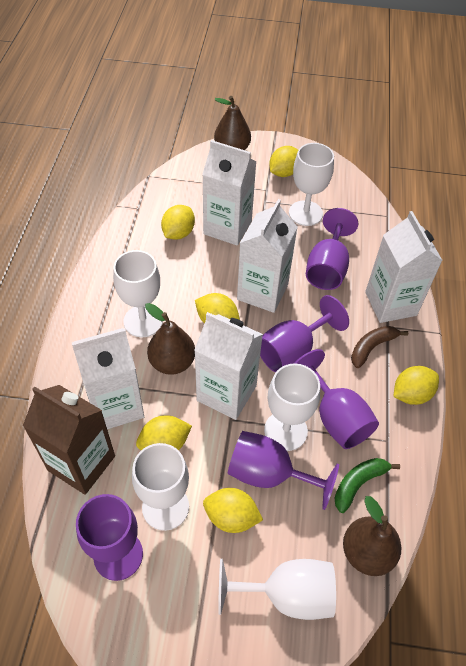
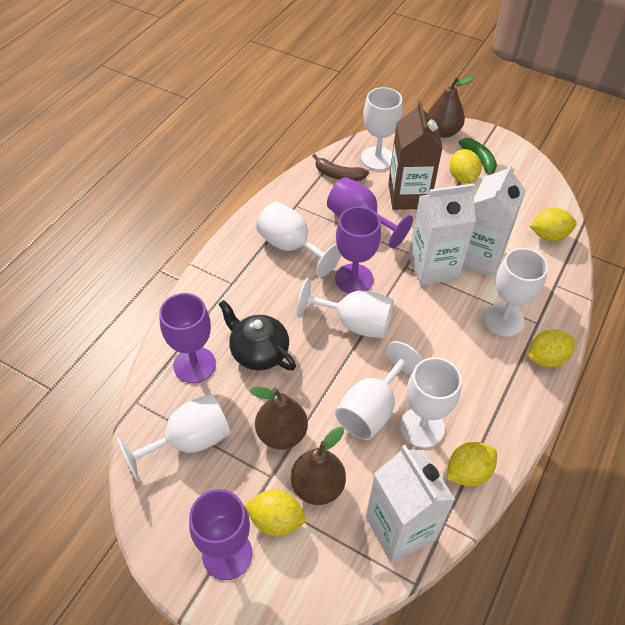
black teapot: 0 -> 1
purple goblet: 5 -> 4
white carton: 5 -> 3
white goblet: 5 -> 7
yellow lemon: 6 -> 5

